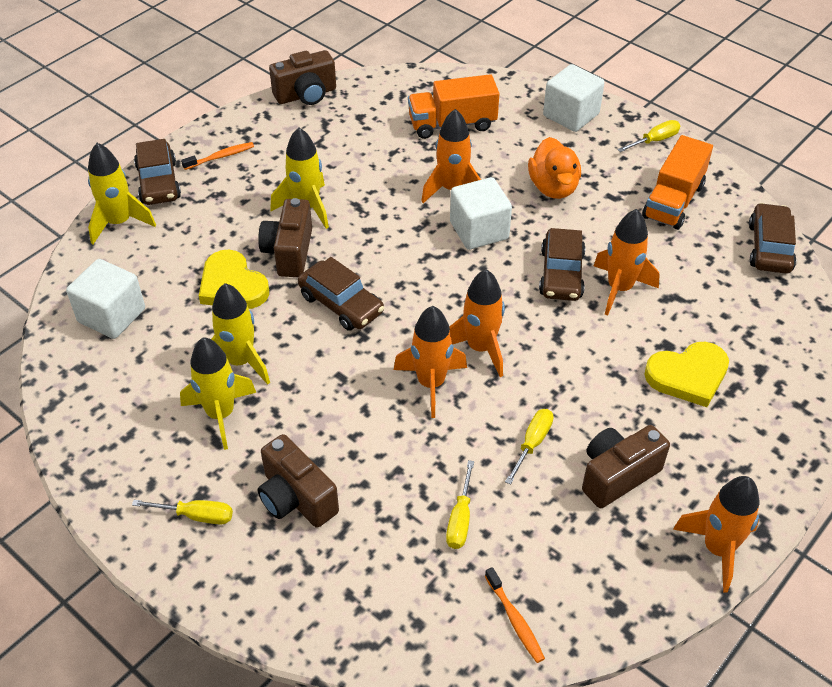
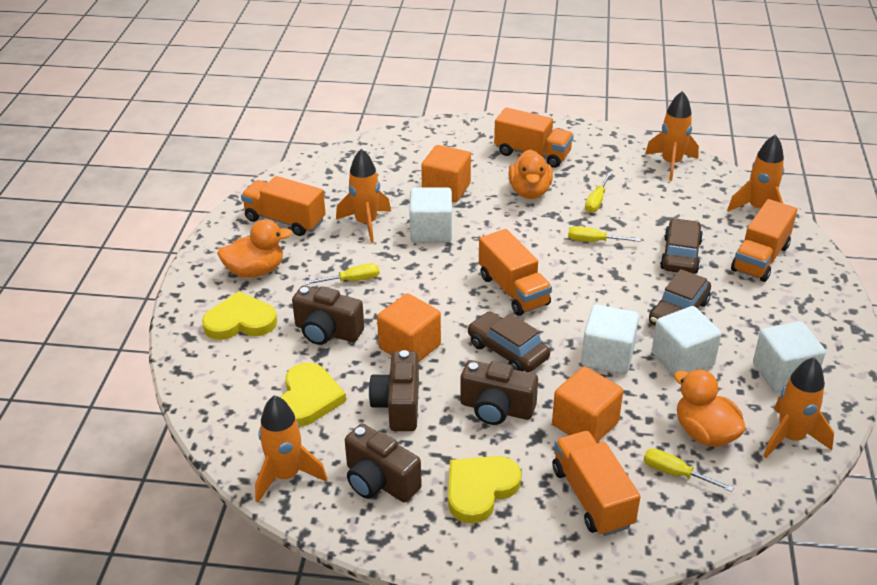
brown car: 4 -> 3
orange cube: 0 -> 3
orange duck: 1 -> 3
orange toothbrush: 2 -> 0
orange truck: 2 -> 5
white cube: 3 -> 4
yellow heart: 2 -> 3
yellow rocket: 4 -> 0

